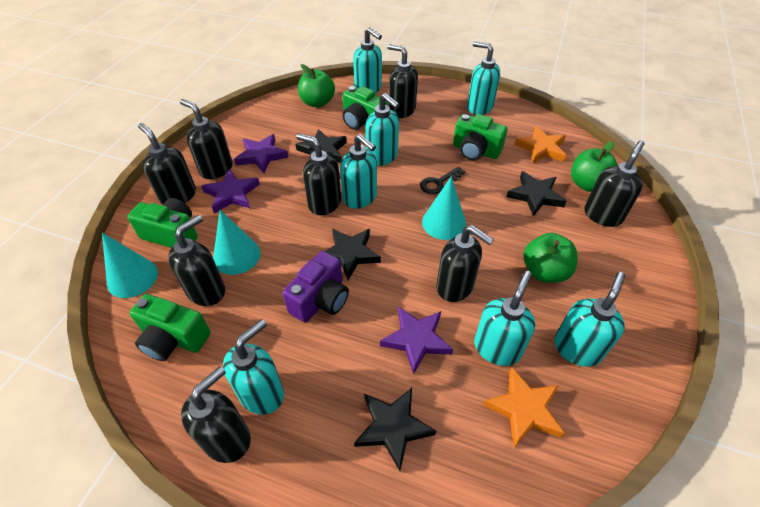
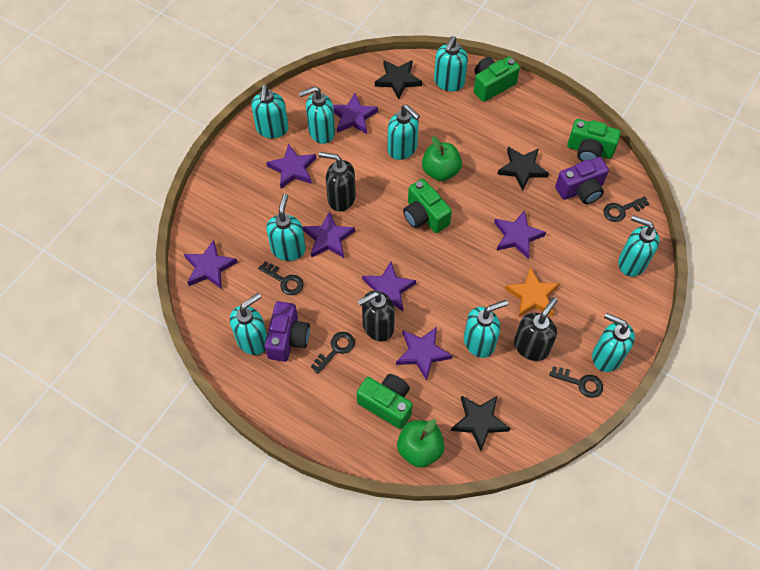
black key: 1 -> 4
black soap dispenser: 8 -> 3
black star: 4 -> 3
green apple: 3 -> 2
orange star: 2 -> 1
purple camera: 1 -> 2
purple star: 3 -> 7
turquoise cone: 3 -> 0
turquoise soap dispenser: 7 -> 9

